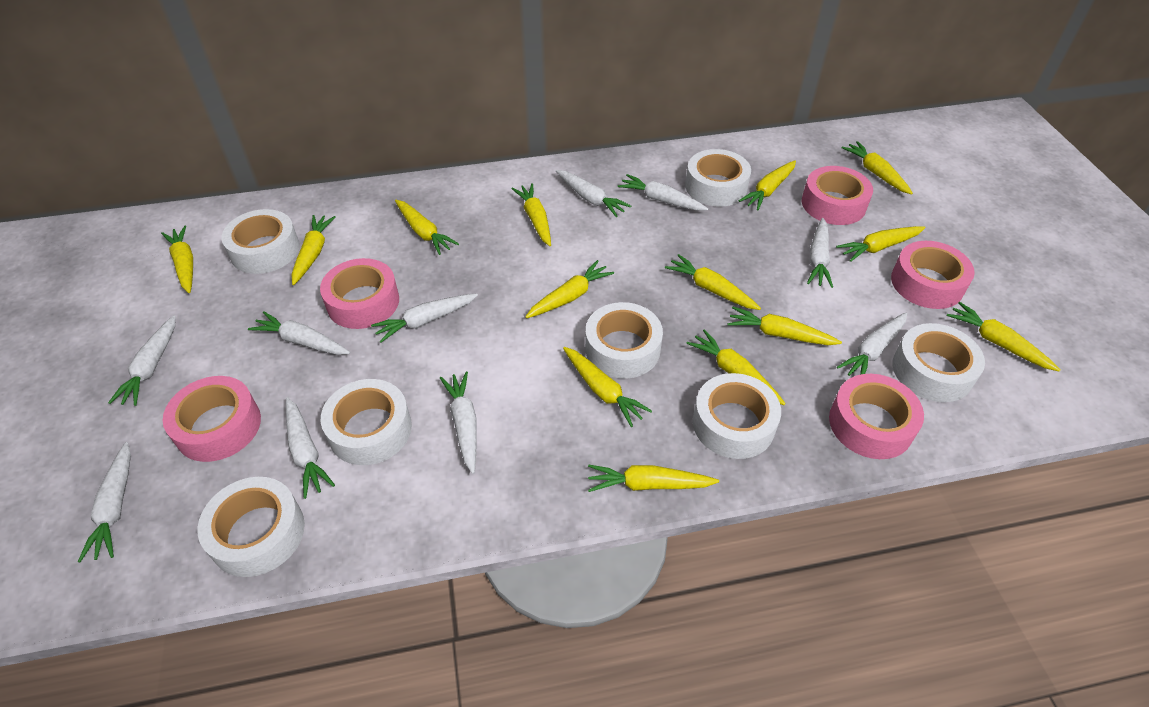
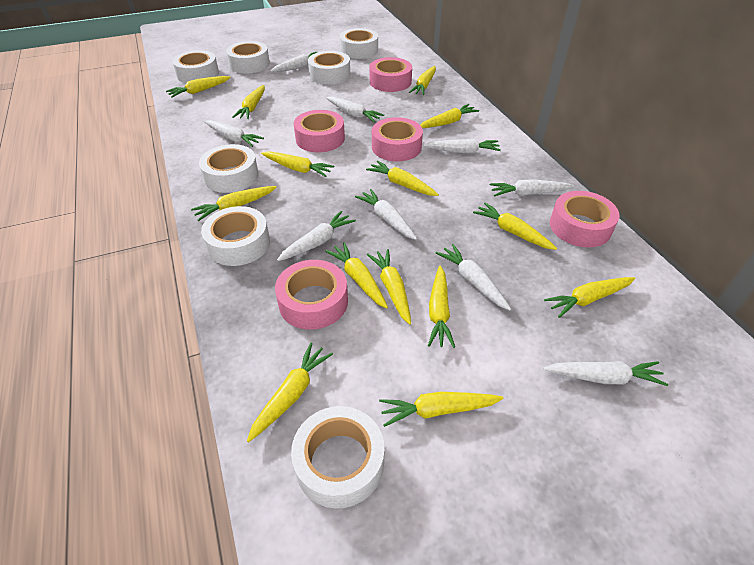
white carrot: 10 -> 9

